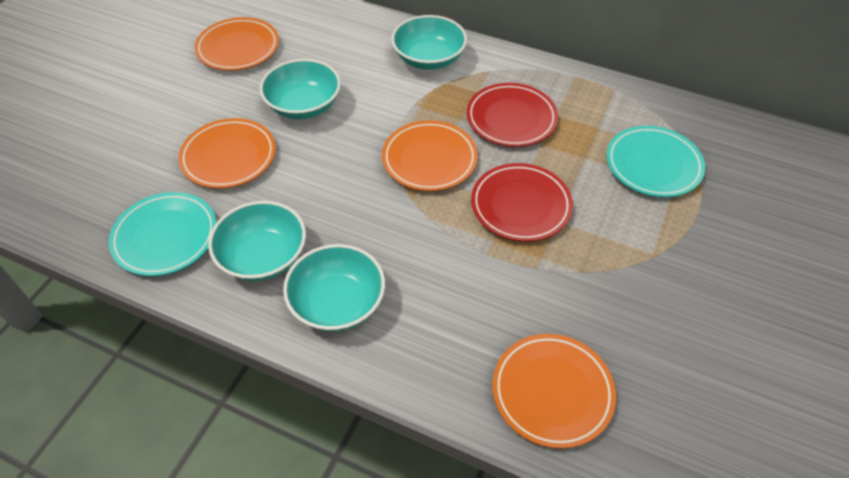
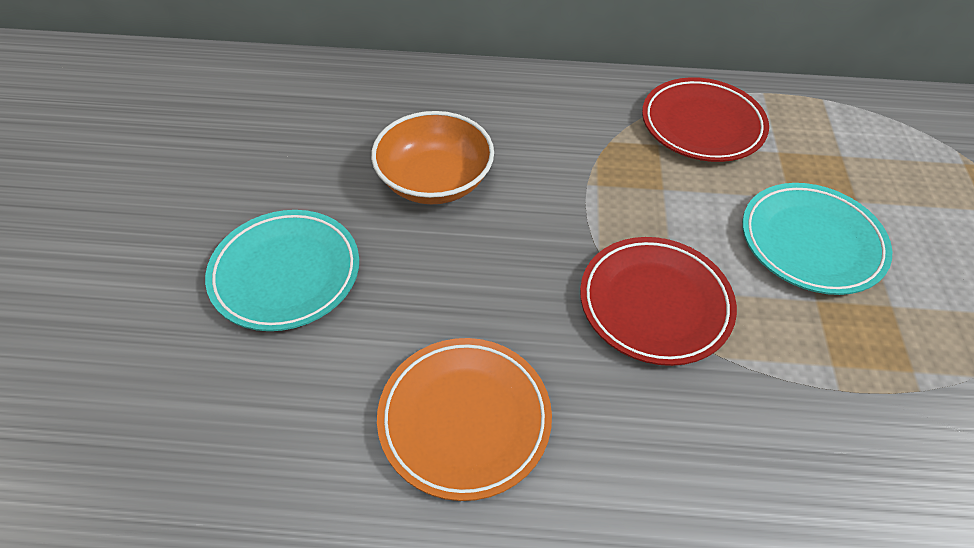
orange bowl: 0 -> 1
orange plate: 4 -> 1
turquoise bowl: 4 -> 0

